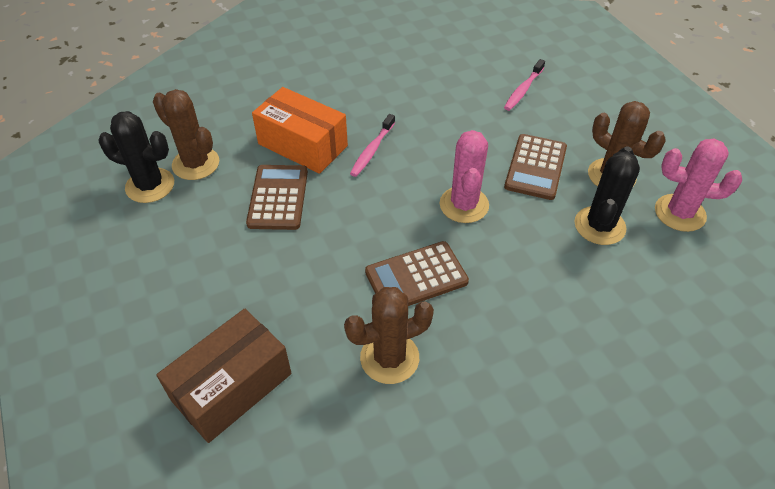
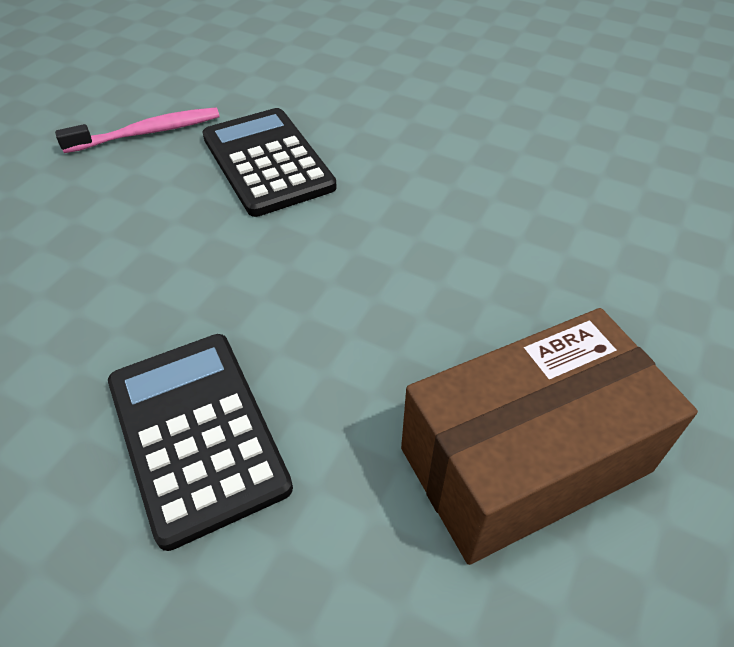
black cactus: 2 -> 0
black calculator: 0 -> 2
brown cactus: 3 -> 0
brown calculator: 3 -> 0
orange box: 1 -> 0
pink cactus: 2 -> 0
pink toothbrush: 2 -> 1

